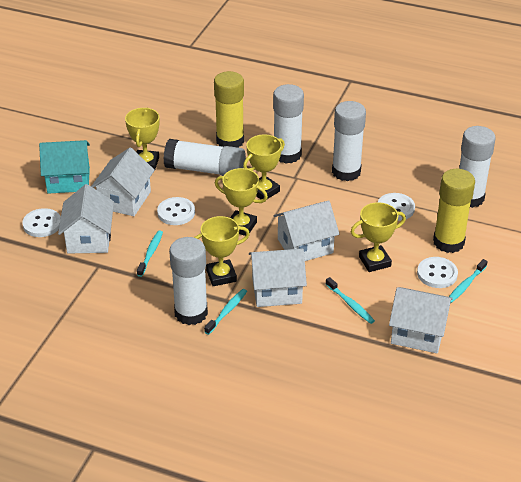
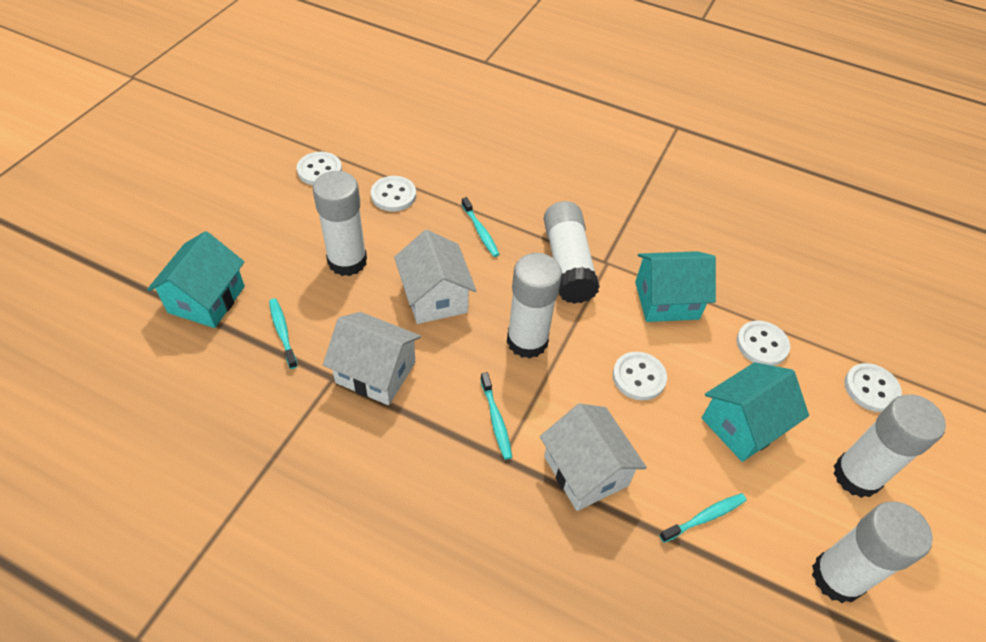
turquoise house: 1 -> 3
white button: 4 -> 5
white house: 5 -> 3
yellow glue stick: 2 -> 0
yellow trophy: 5 -> 0

